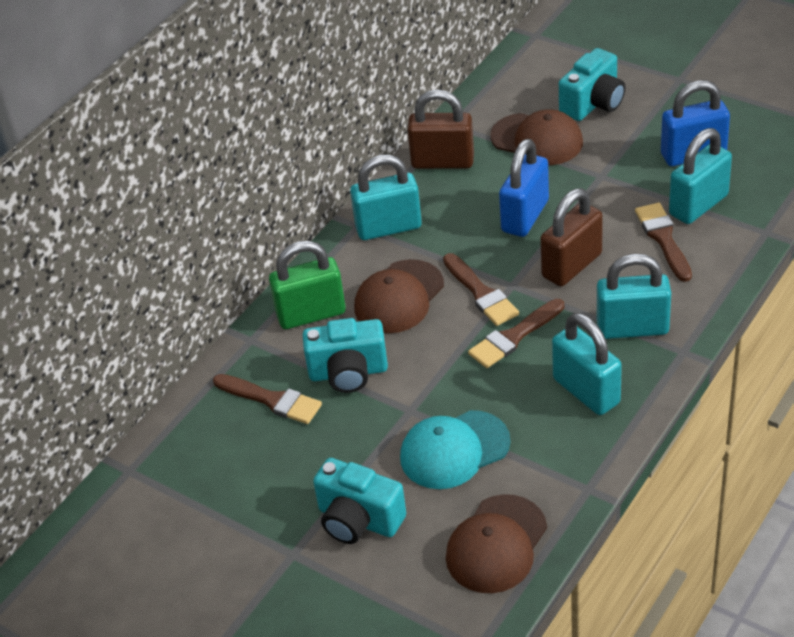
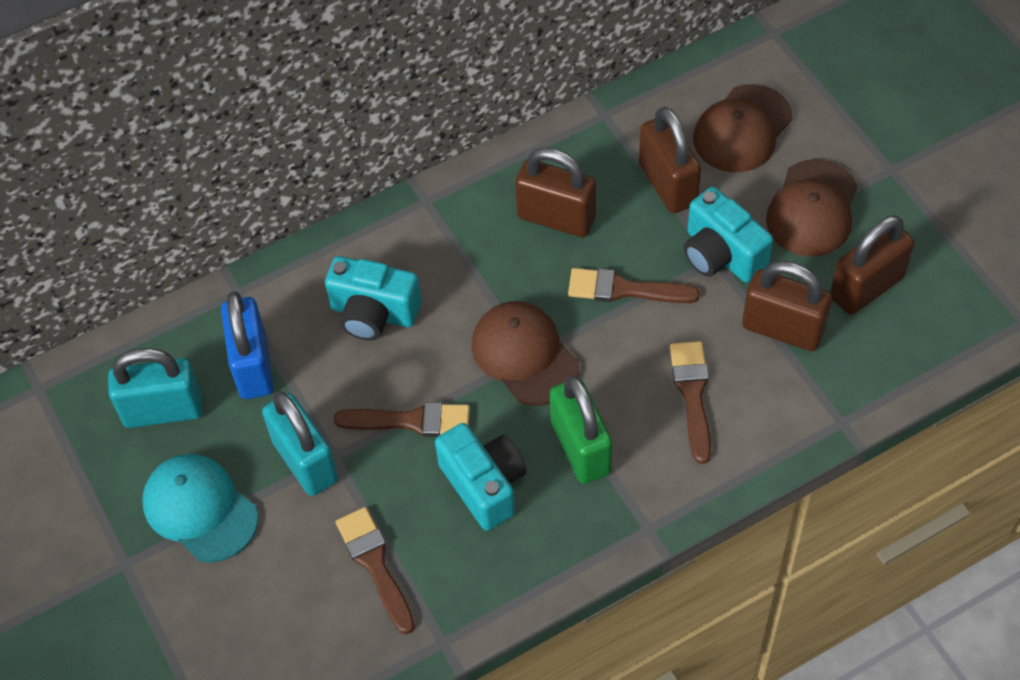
blue padlock: 2 -> 1
brown padlock: 2 -> 4
turquoise padlock: 4 -> 2

